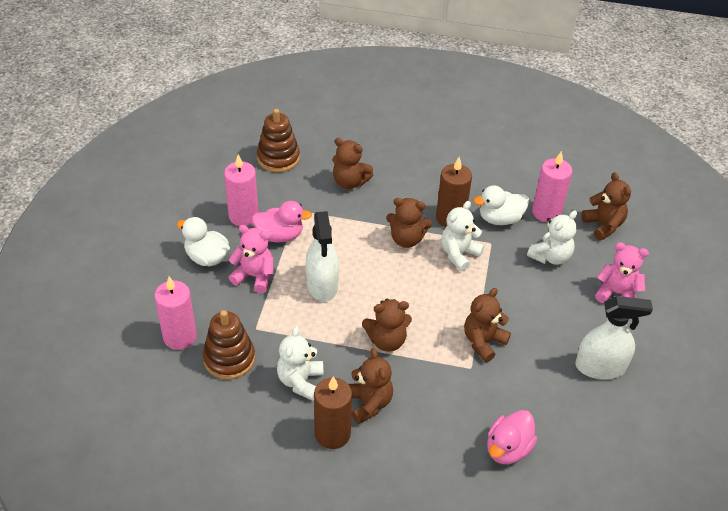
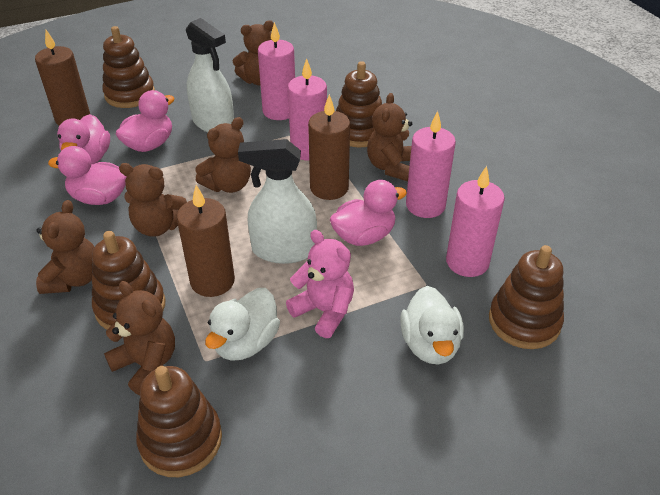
brown candle: 2 -> 3
brown stacking toy: 2 -> 5
pink candle: 3 -> 4
pink duck: 2 -> 4
pink teddy bear: 2 -> 1
white teddy bear: 3 -> 0

